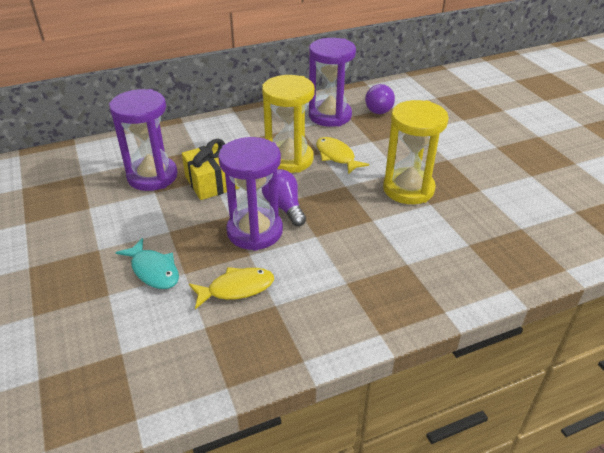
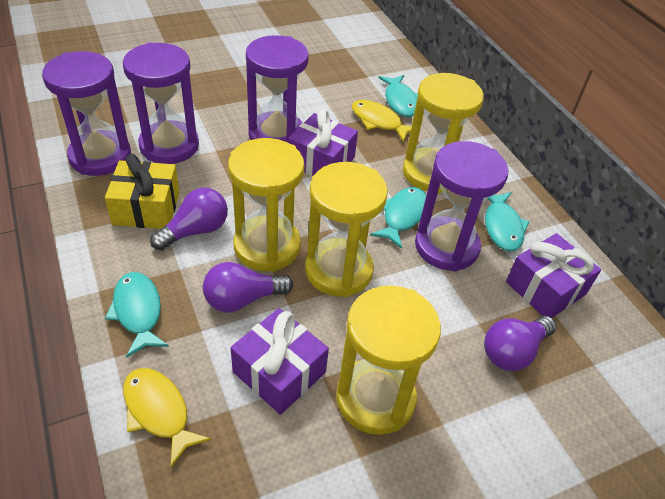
purple gift: 0 -> 3
purple hourglass: 3 -> 4
purple light bulb: 2 -> 3
turquoise fish: 1 -> 4
yellow hourglass: 2 -> 4

